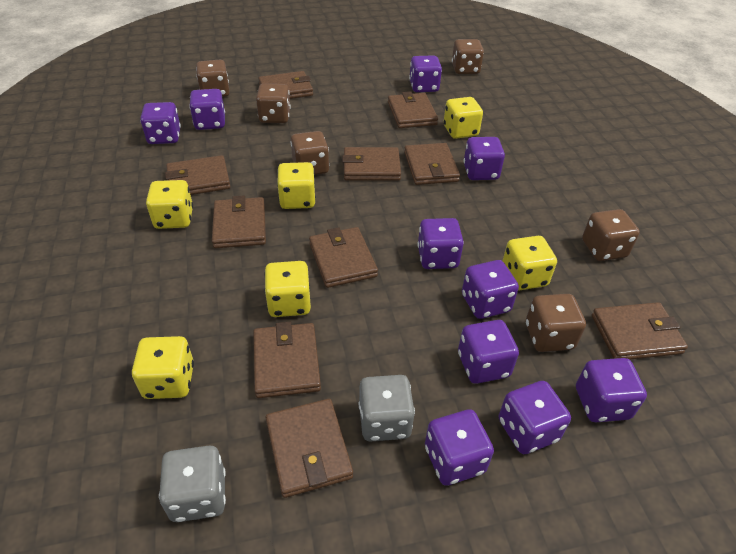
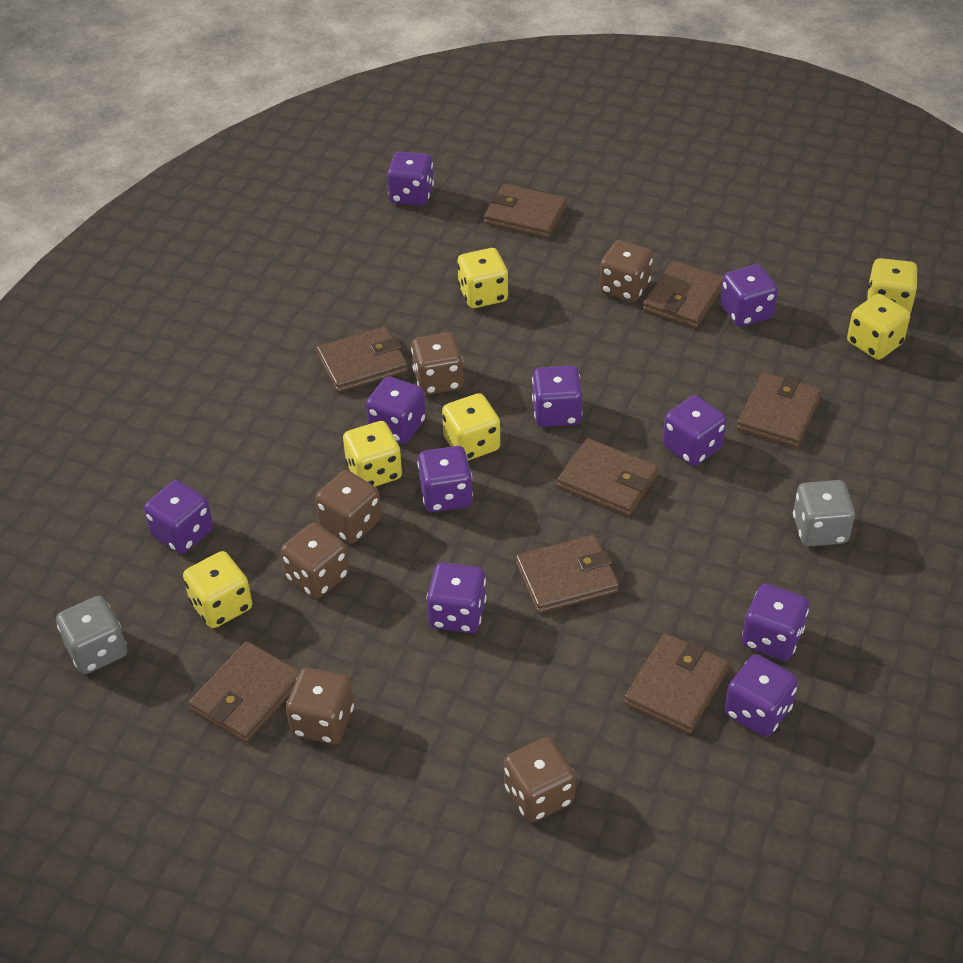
brown wallet: 10 -> 8

